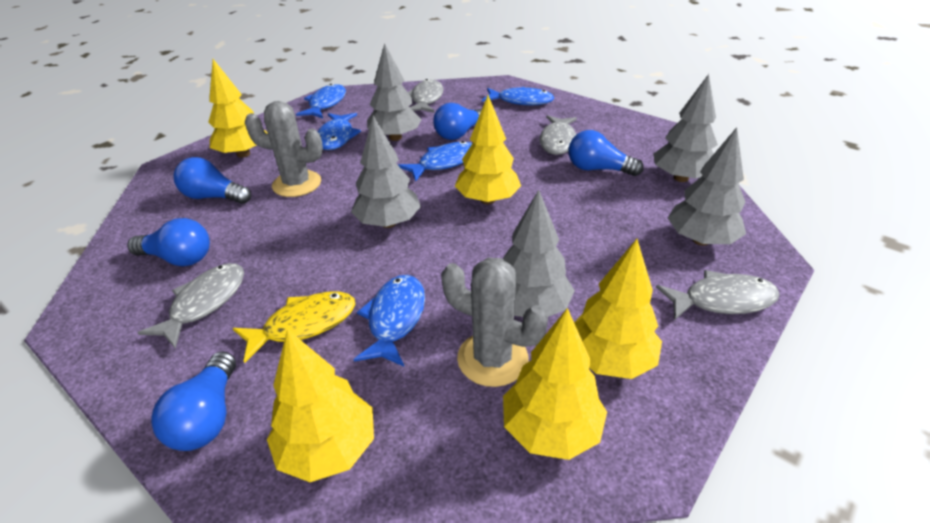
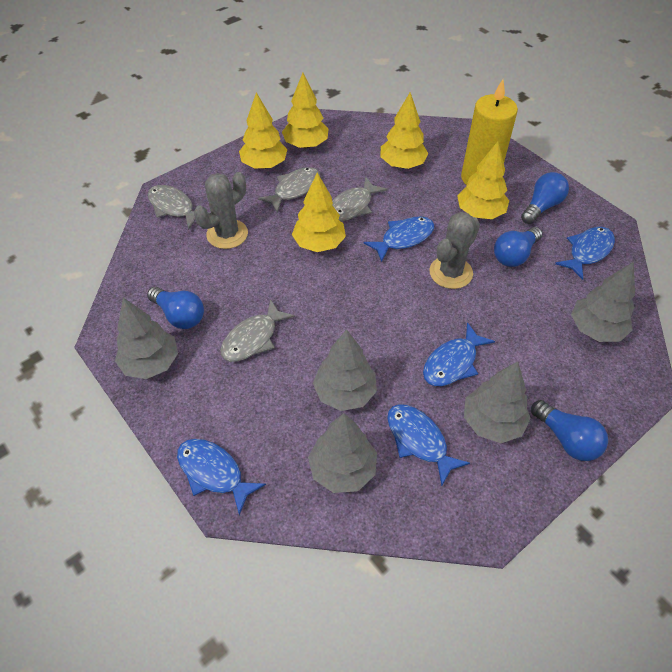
blue light bulb: 5 -> 4
yellow candle: 0 -> 1
yellow fish: 1 -> 0

